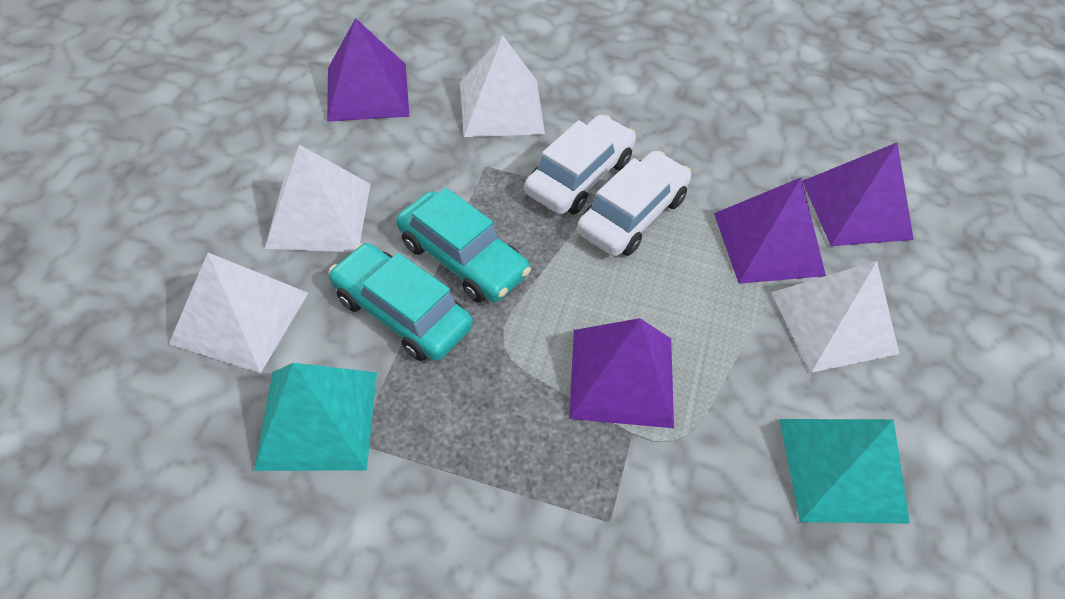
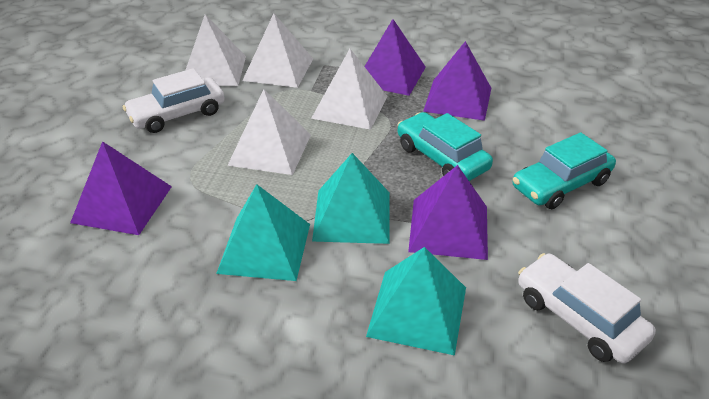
turquoise pyramid: 2 -> 3

